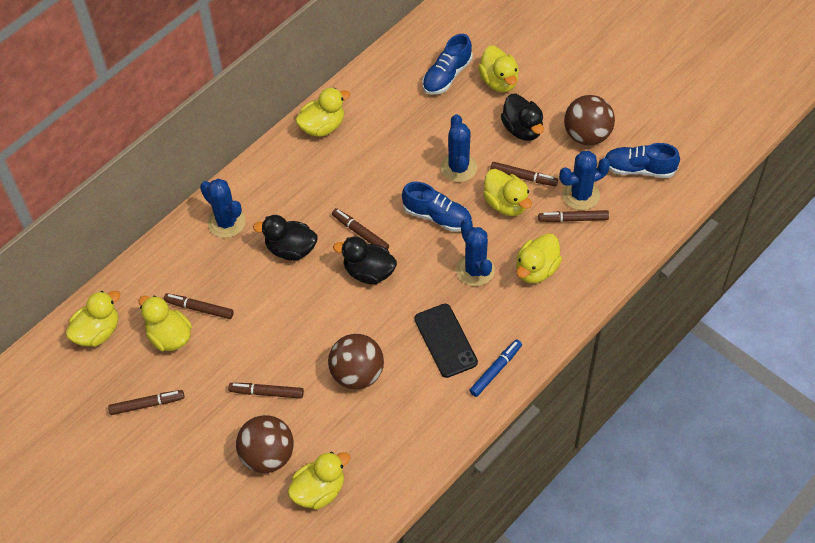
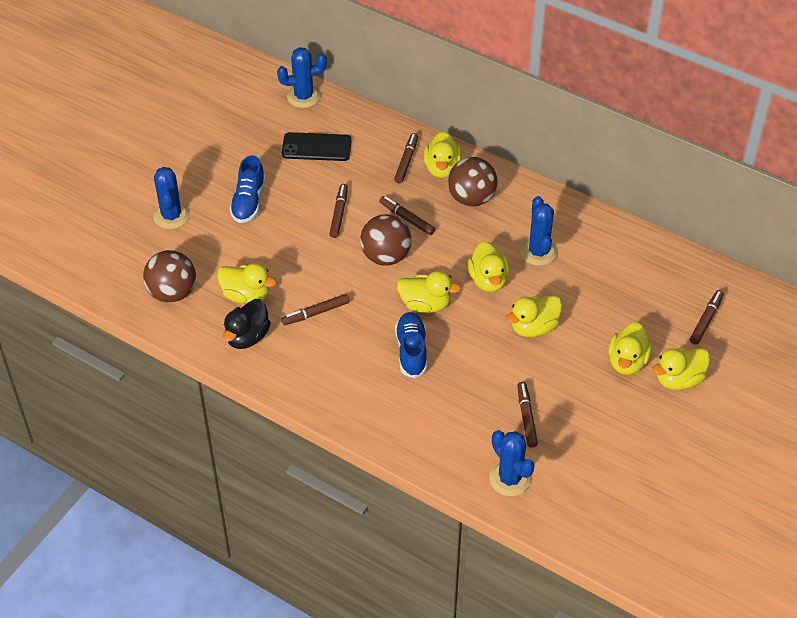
black duck: 3 -> 1
blue marker: 1 -> 0
blue shoe: 3 -> 2

